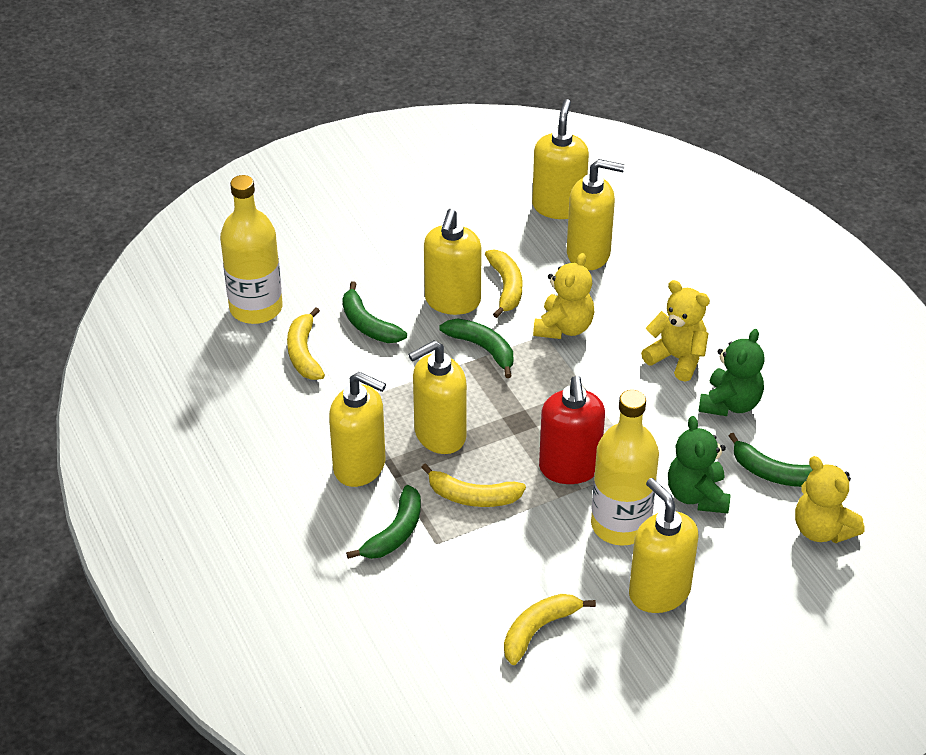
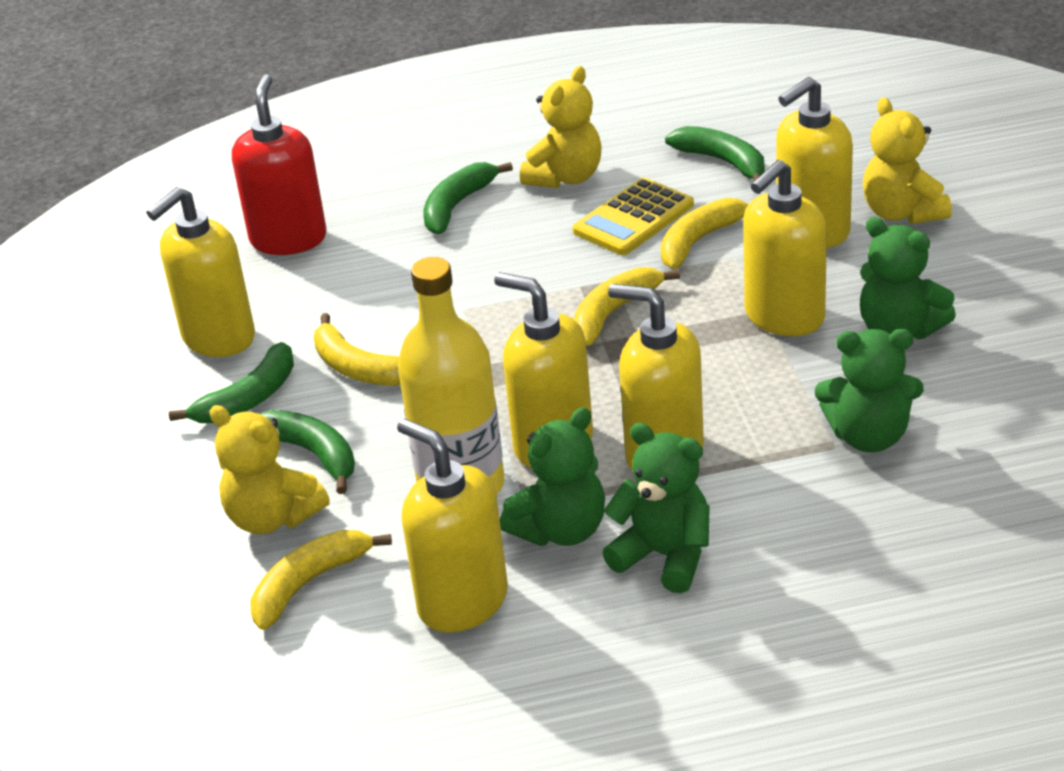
green teddy bear: 2 -> 4
yellow bottle: 2 -> 1
yellow calculator: 0 -> 1

